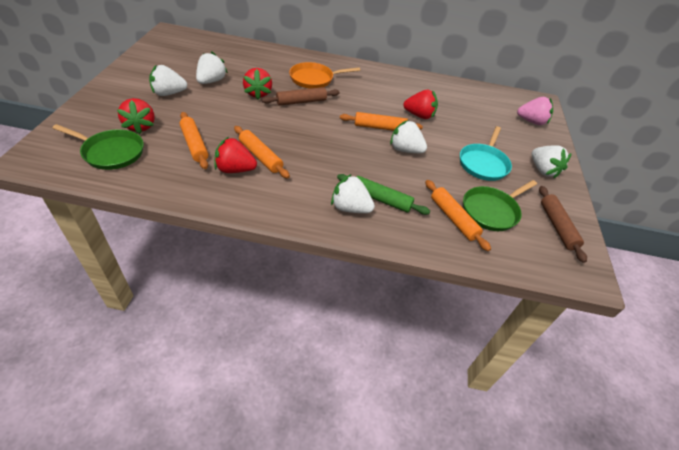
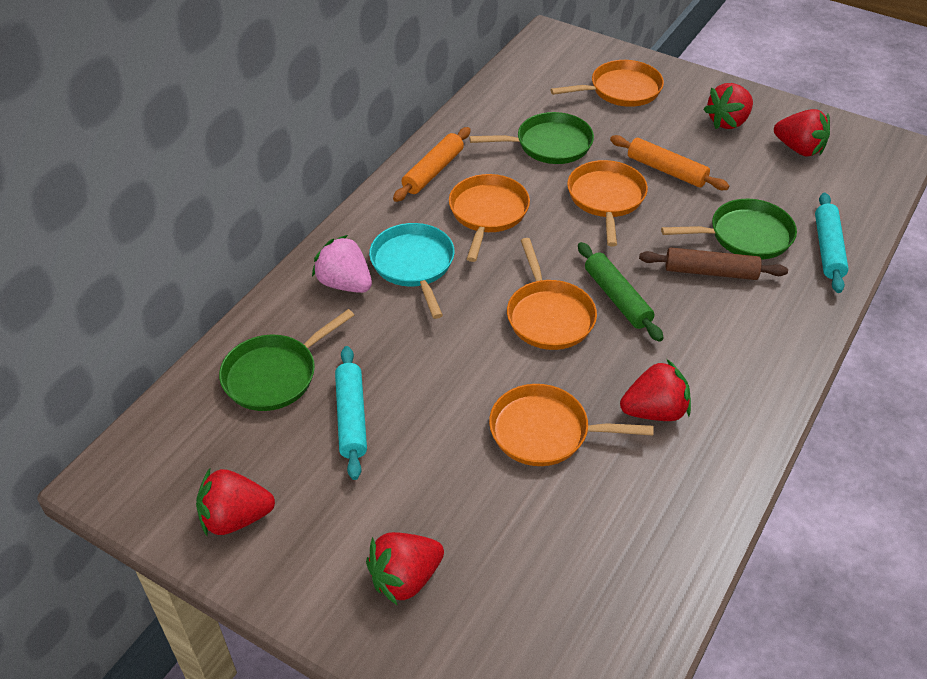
brown rolling pin: 2 -> 1
green pan: 2 -> 3
orange pan: 1 -> 5
orange rolling pin: 4 -> 2
red strawberry: 4 -> 5
turquoise rolling pin: 0 -> 2
white strawberry: 5 -> 0

